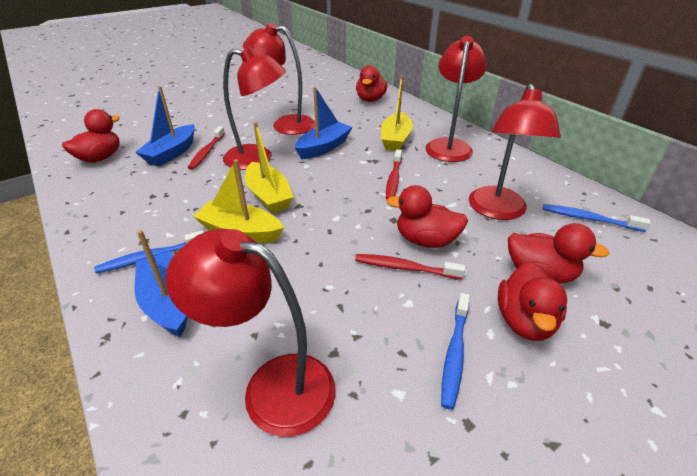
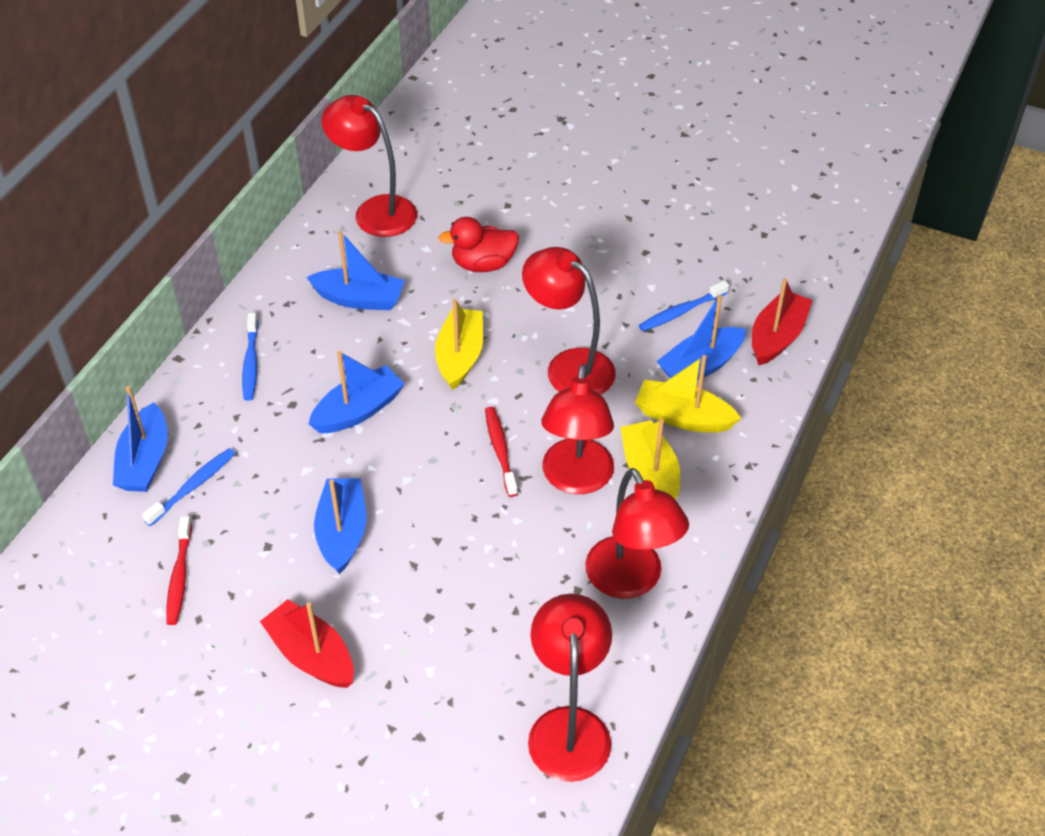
blue boat: 3 -> 5
red boat: 0 -> 2
red duck: 5 -> 1
red toothbrush: 3 -> 2

